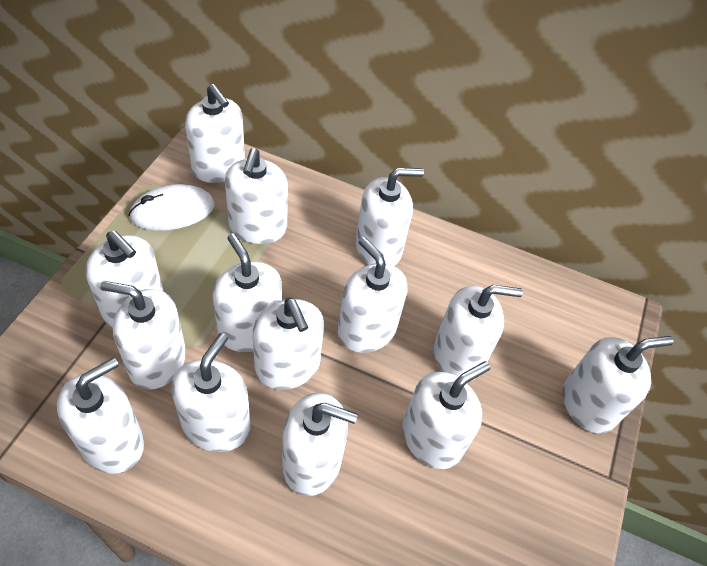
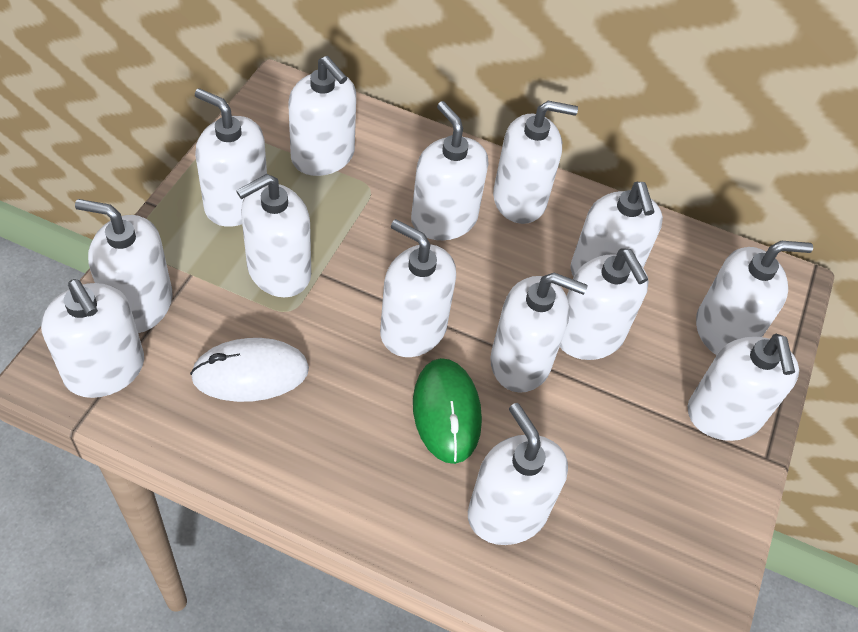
green mouse: 0 -> 1

